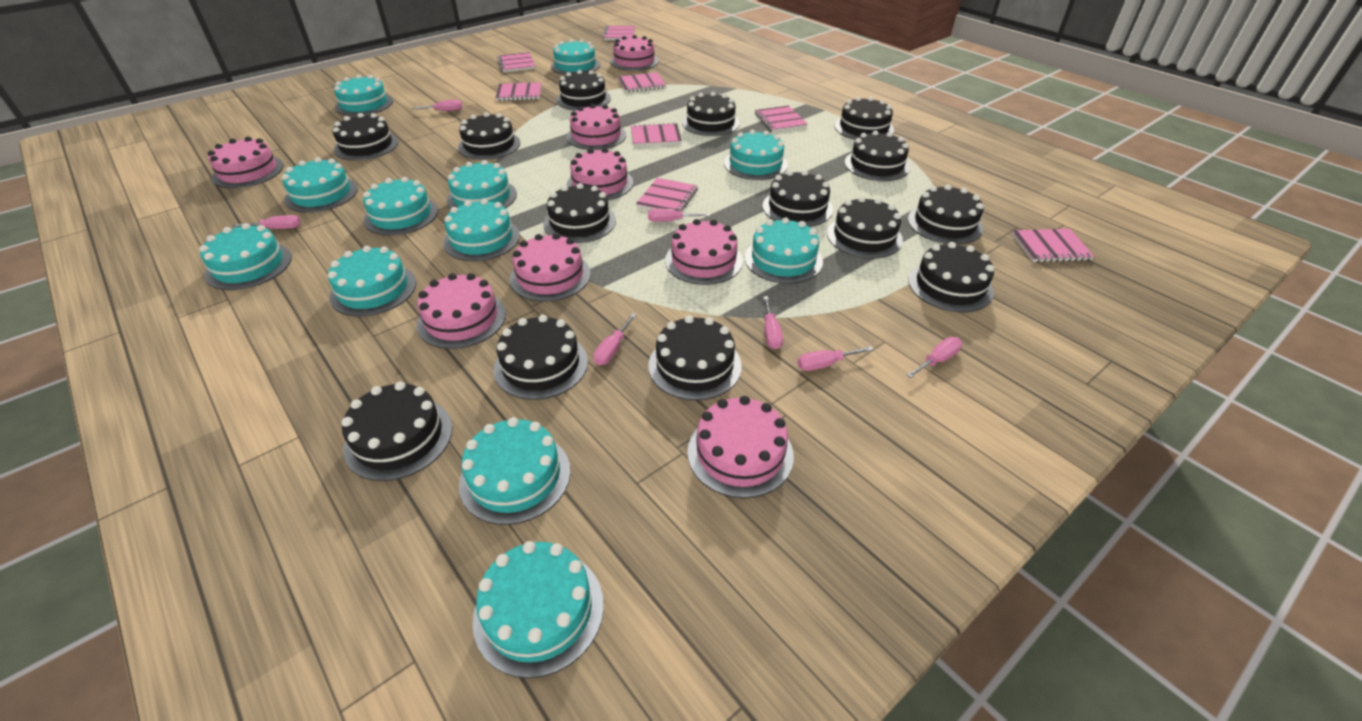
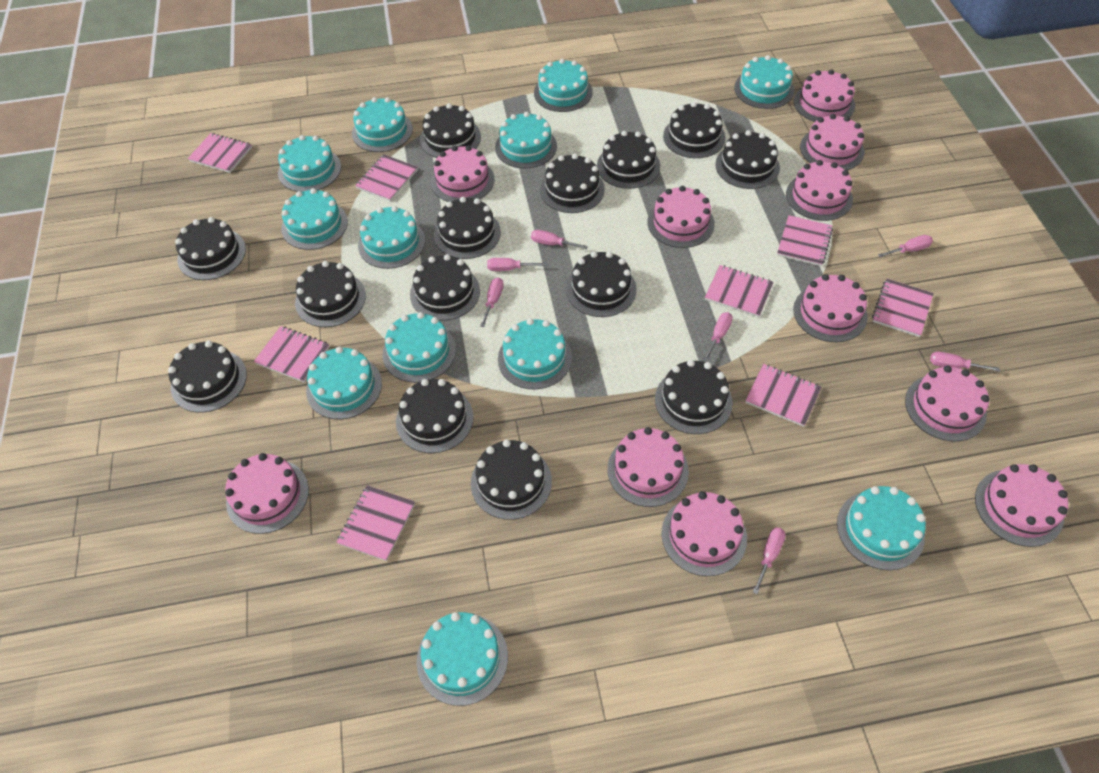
pink cake: 8 -> 11

